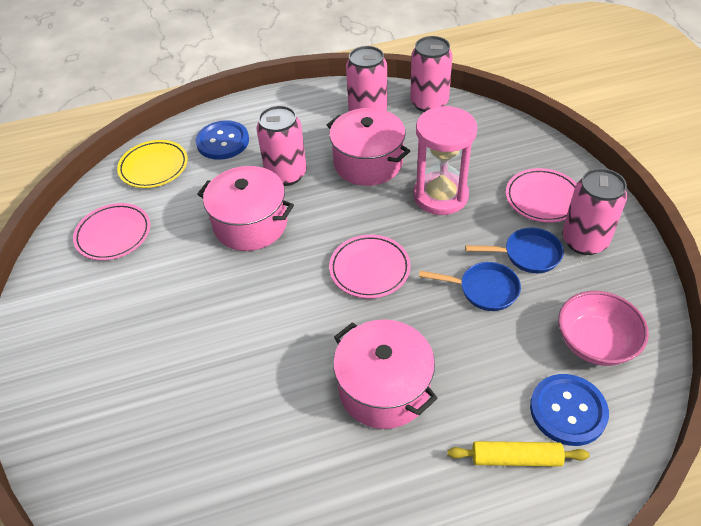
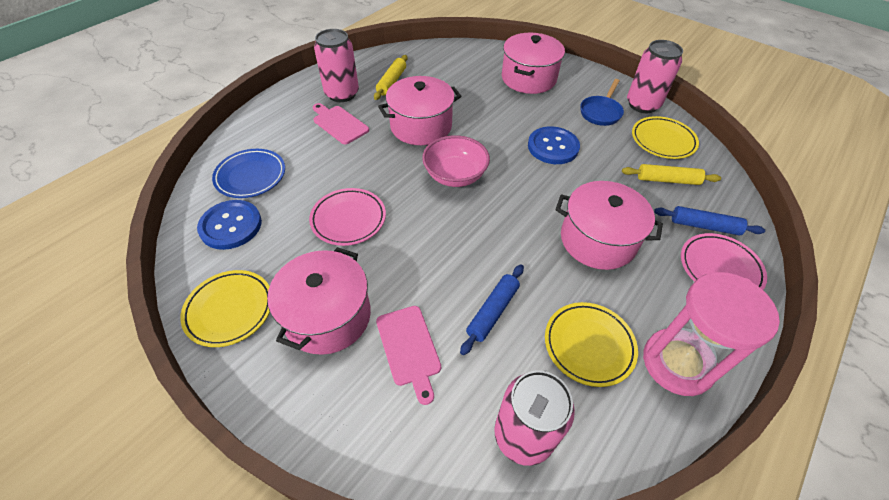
blue pan: 2 -> 1
blue plate: 0 -> 1
blue rolling pin: 0 -> 2
pink can: 4 -> 3
pink cutting board: 0 -> 2
pink plate: 3 -> 2
pink pot: 3 -> 4
yellow plate: 1 -> 3
yellow rolling pin: 1 -> 2

